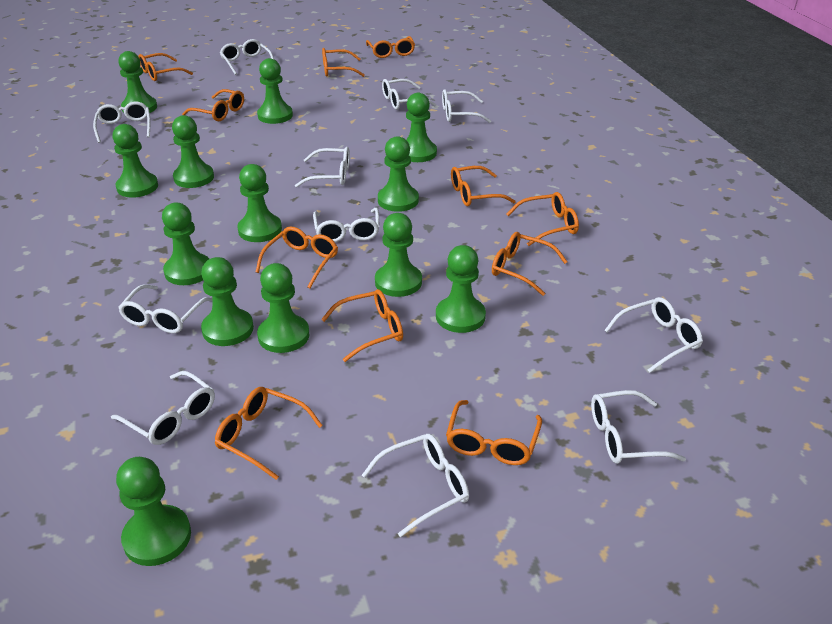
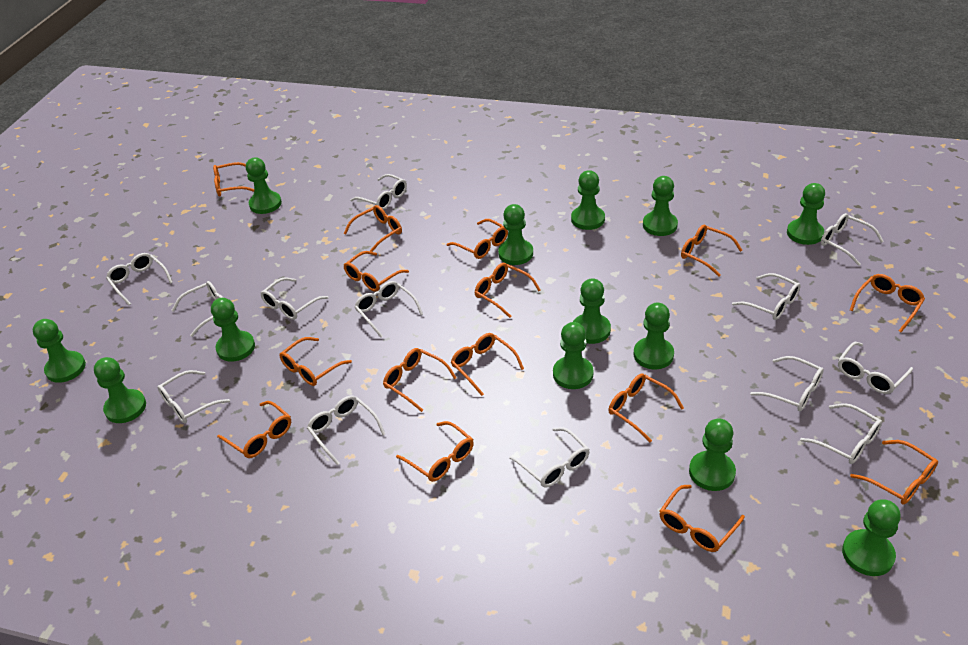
orange glasses: 11 -> 15
white glasses: 11 -> 13

